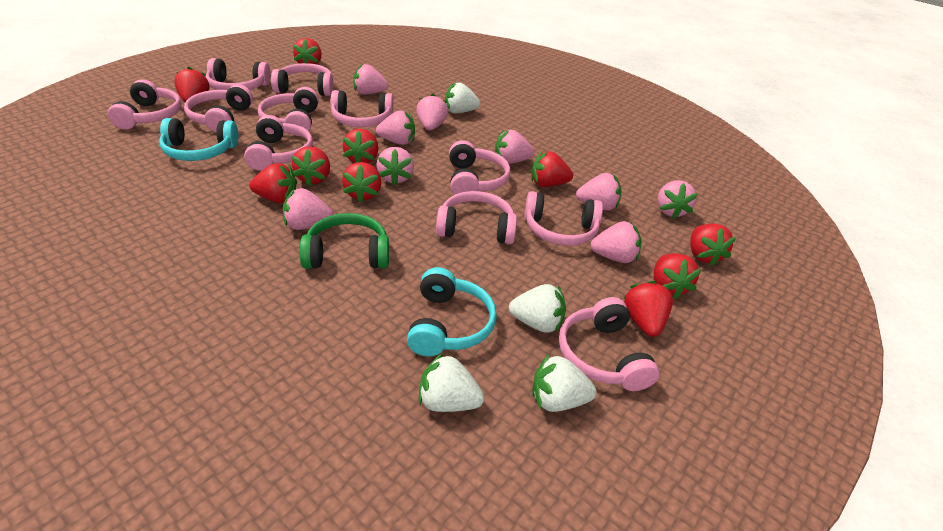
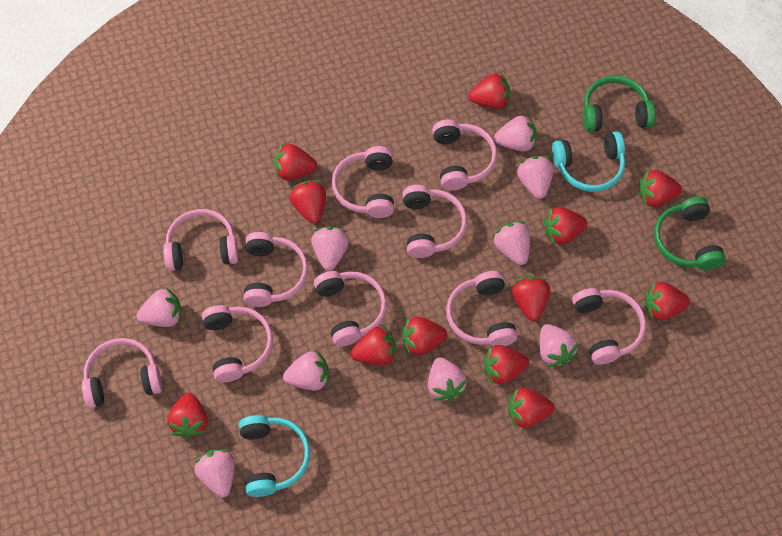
green headphones: 1 -> 2
pink headphones: 11 -> 10
red strawberry: 10 -> 12
white strawberry: 4 -> 0

